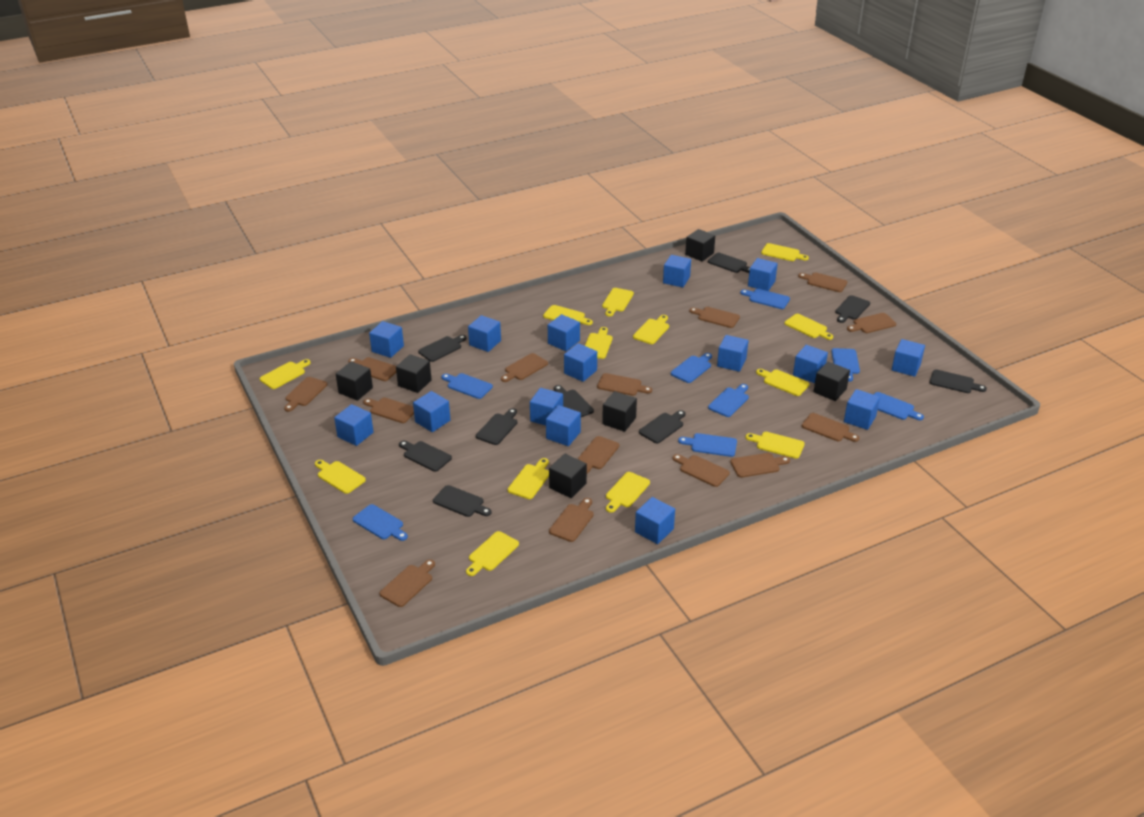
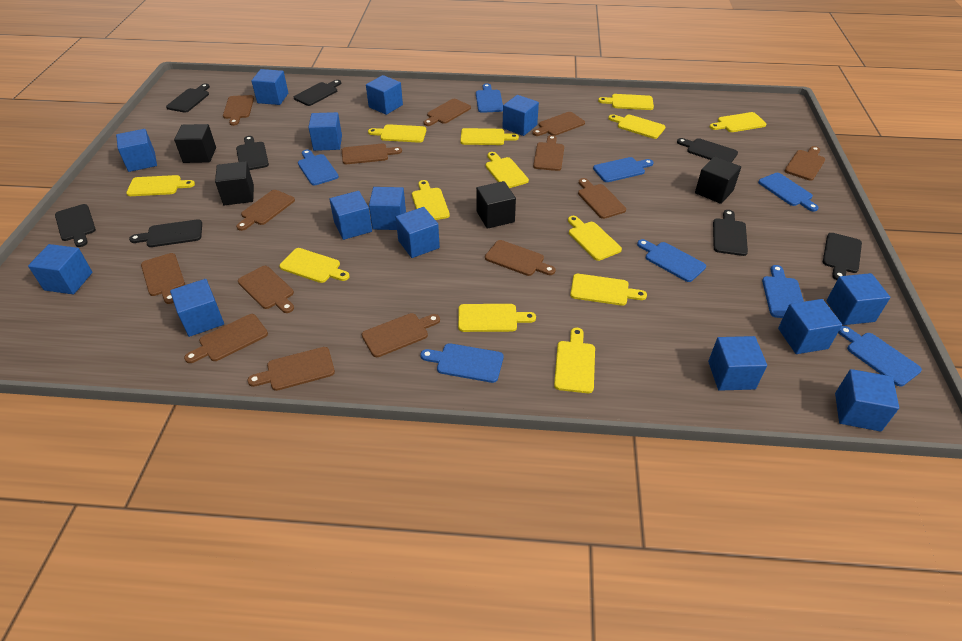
black cube: 6 -> 4
black cutting board: 9 -> 8
blue cube: 15 -> 14

